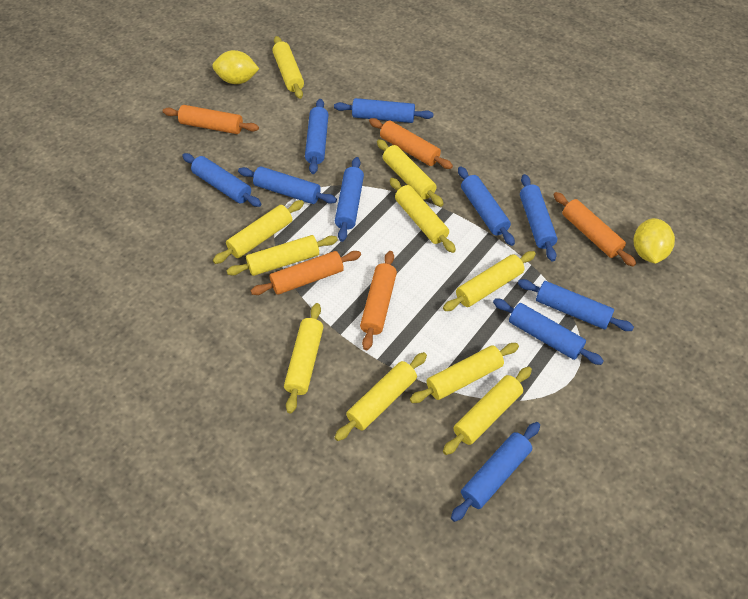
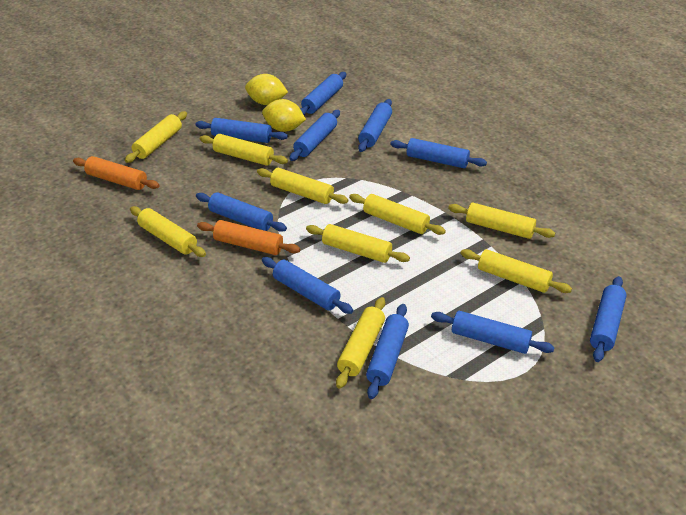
orange rolling pin: 5 -> 2
yellow rolling pin: 10 -> 9

